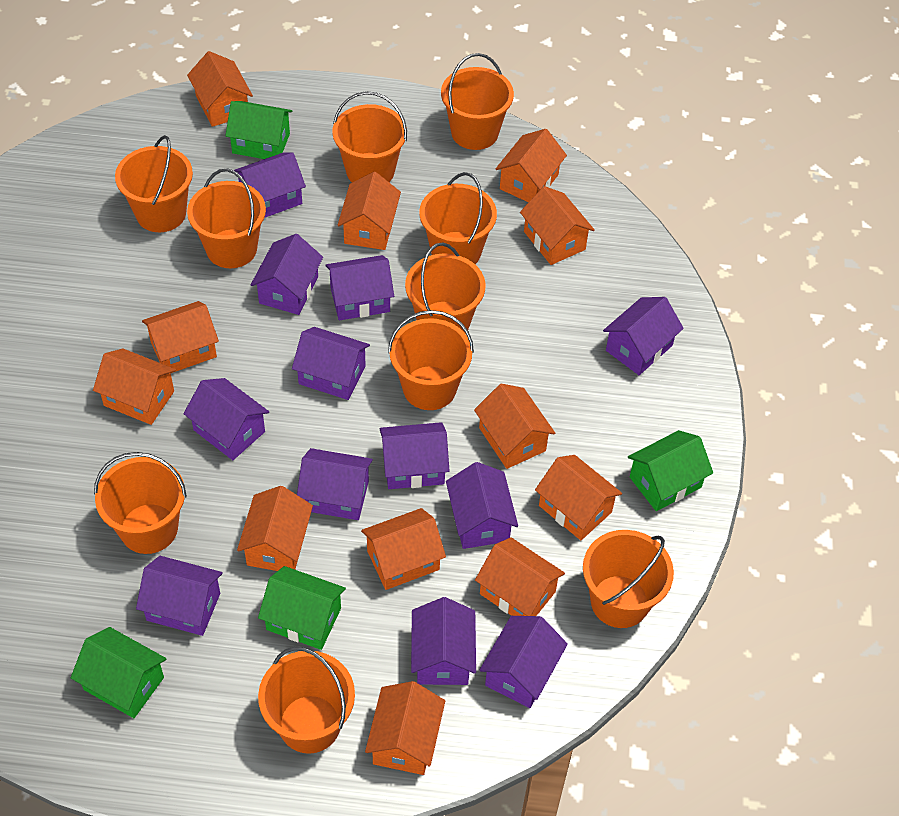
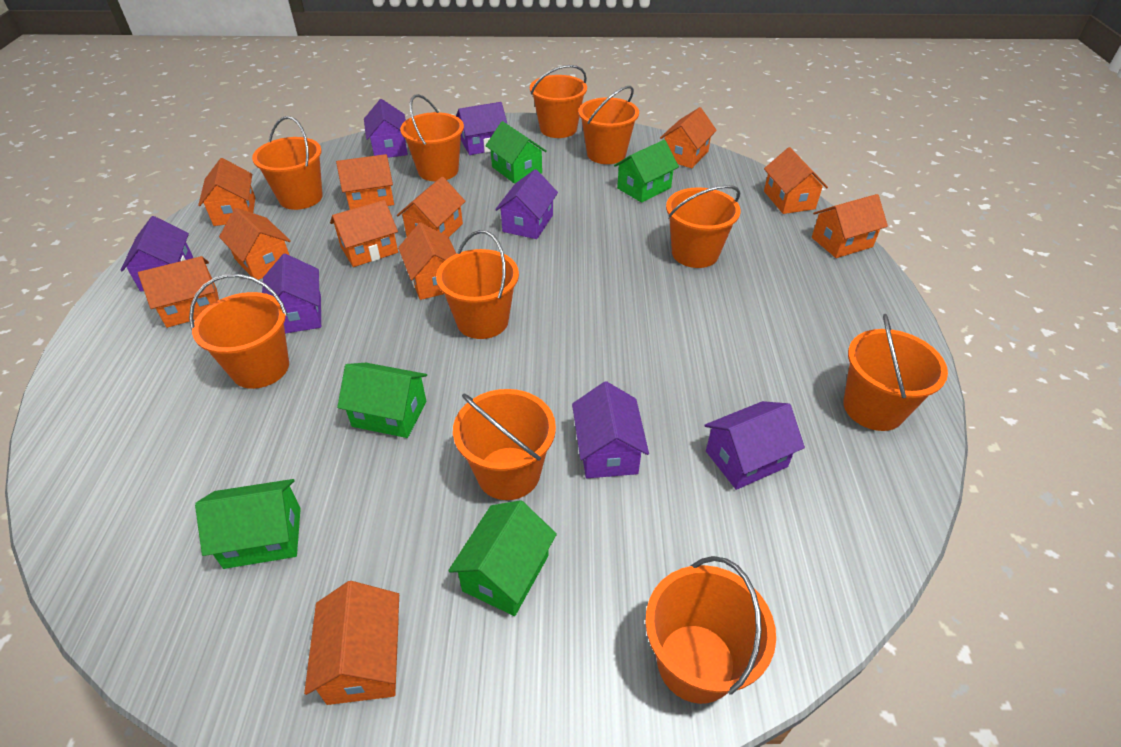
green house: 4 -> 5
orange house: 12 -> 11
purple house: 12 -> 7

